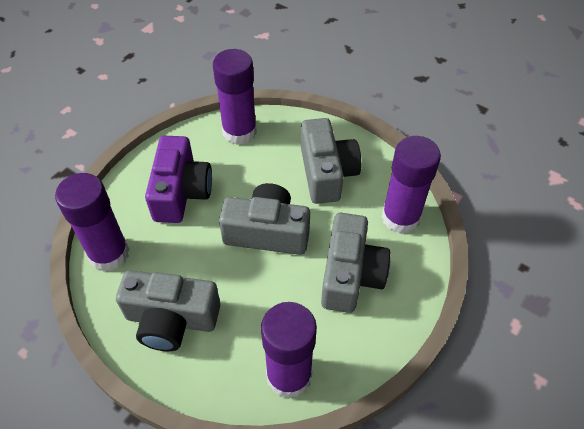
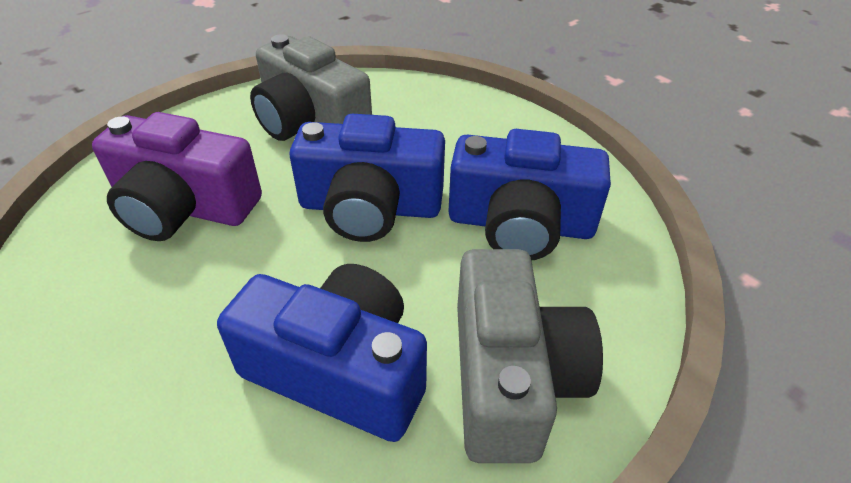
blue camera: 0 -> 3
grey camera: 4 -> 2
purple glue stick: 4 -> 0

